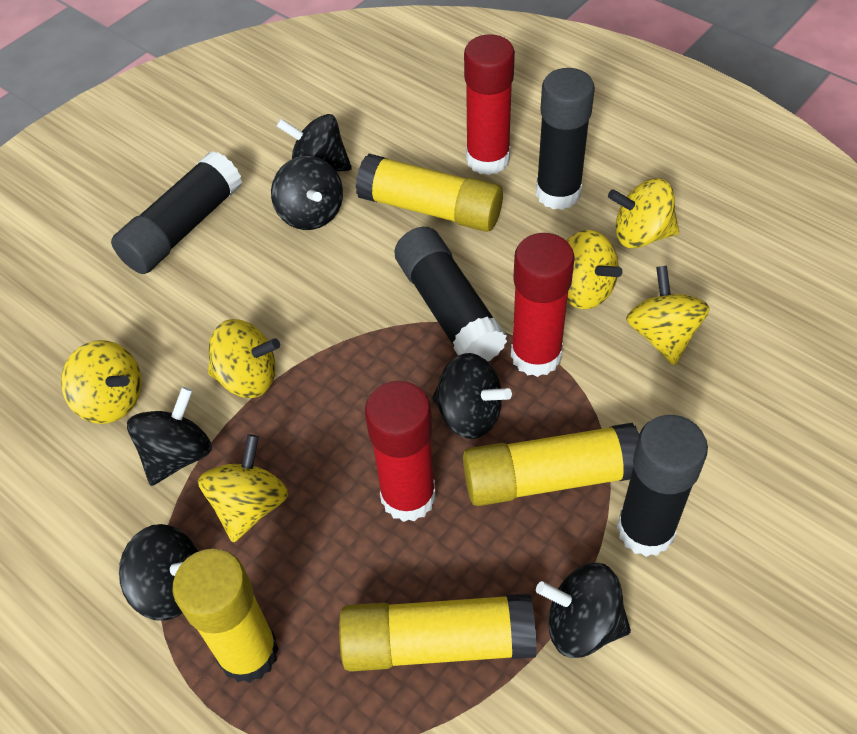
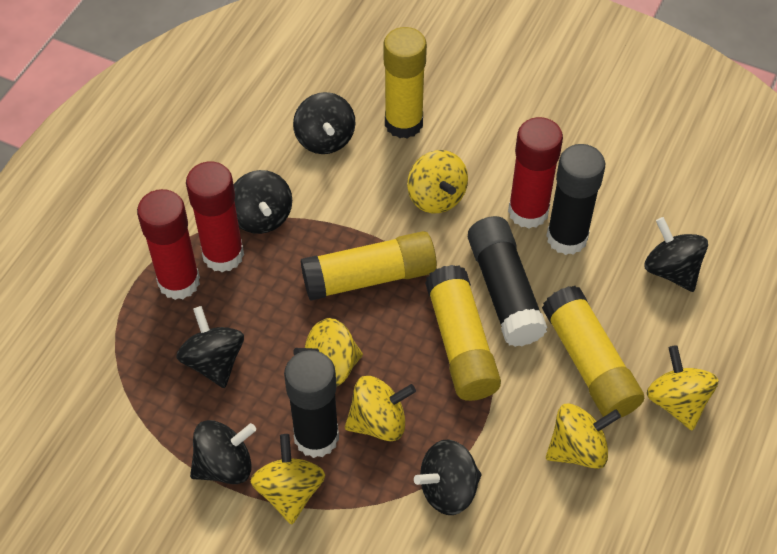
black glue stick: 4 -> 3

